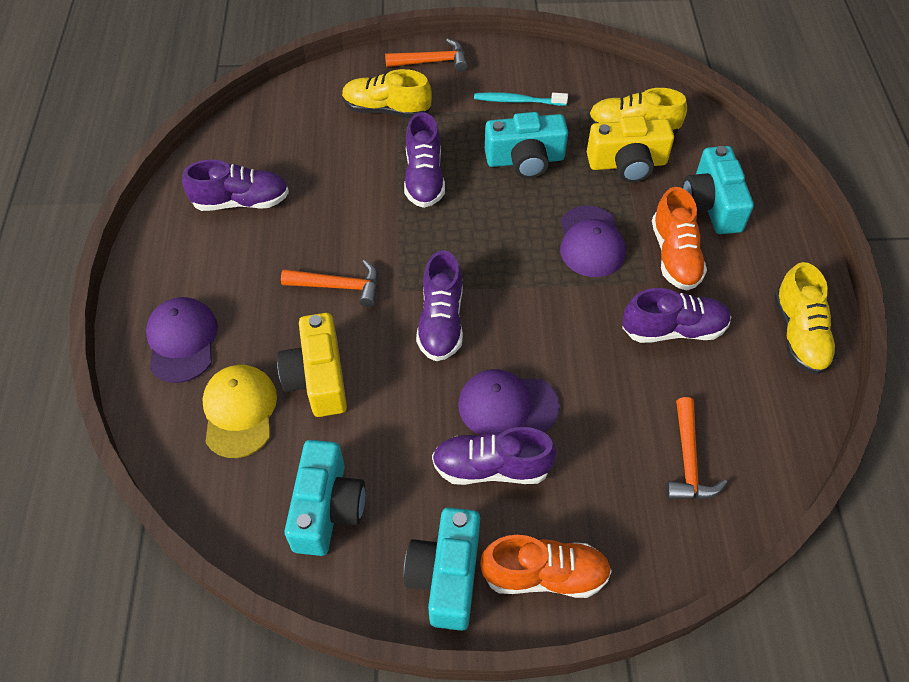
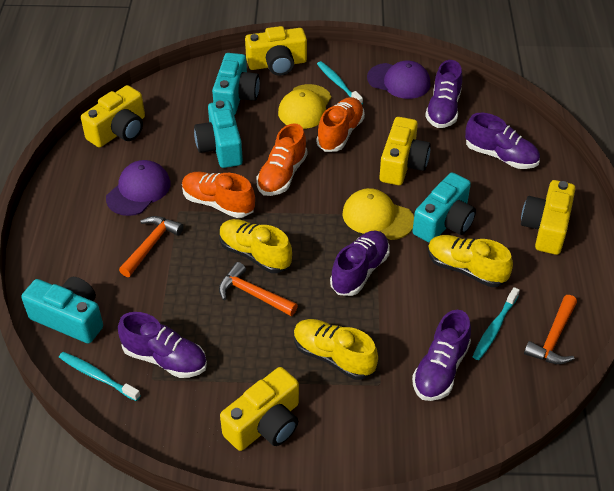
orange shoe: 2 -> 3
purple cap: 3 -> 2
turquoise toothbrush: 1 -> 3
yellow camera: 2 -> 5
yellow cap: 1 -> 2

